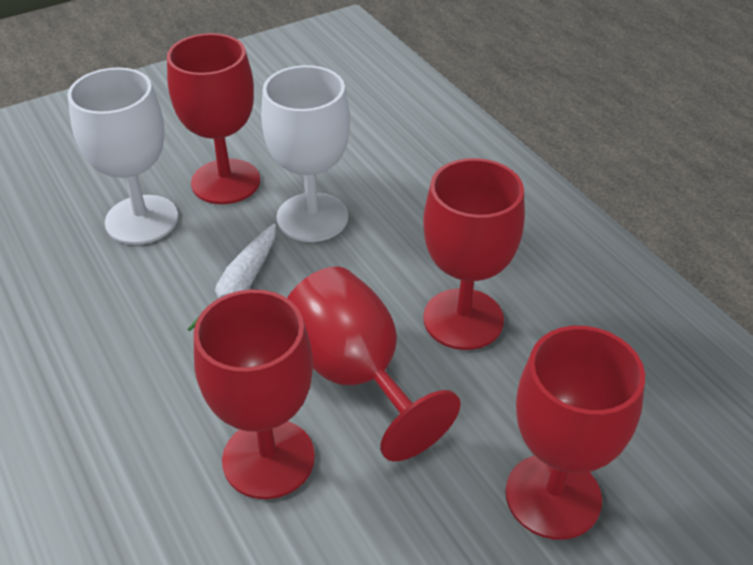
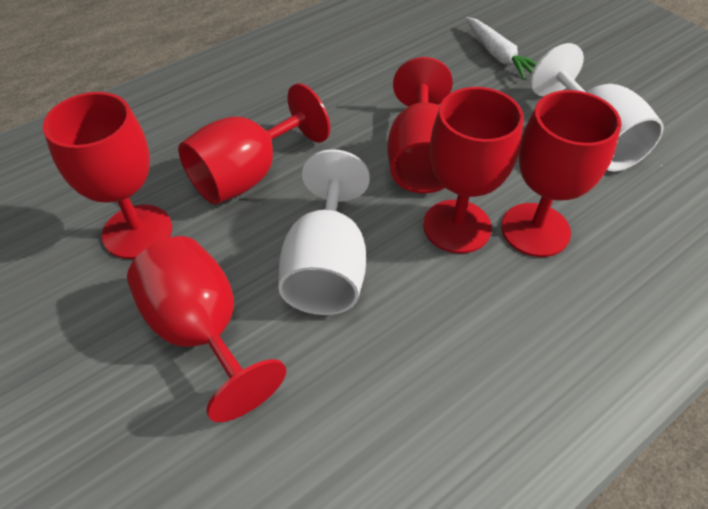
red goblet: 5 -> 6

